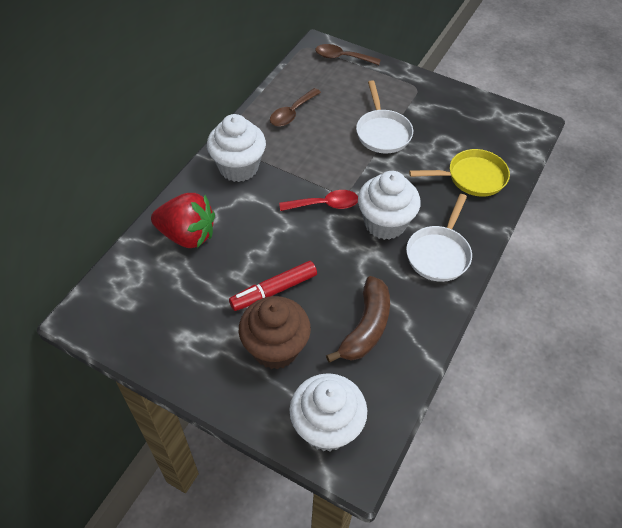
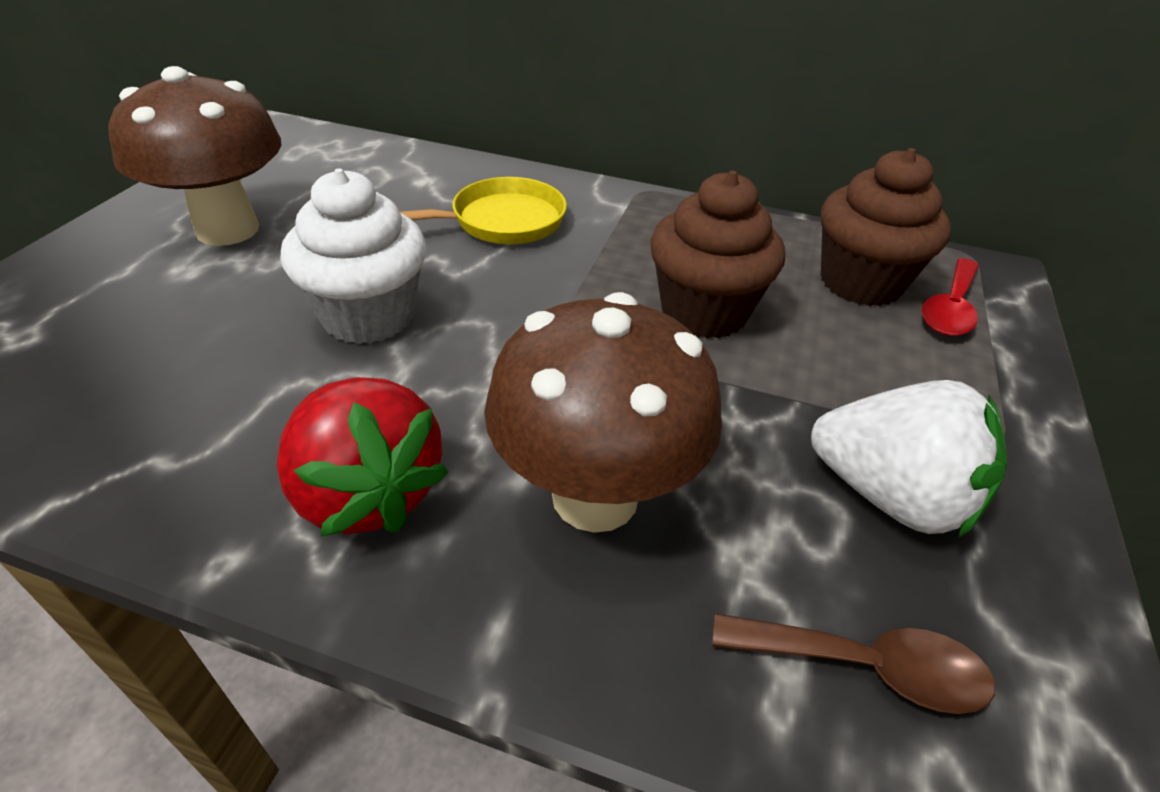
brown banana: 1 -> 0
brown cupcake: 1 -> 2
brown mushroom: 0 -> 2
brown spoon: 2 -> 1
red marker: 1 -> 0
white cupcake: 3 -> 1
white pan: 2 -> 0
white strawberry: 0 -> 1

